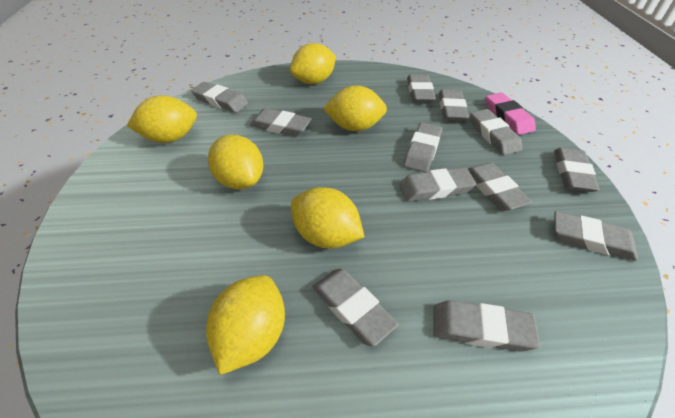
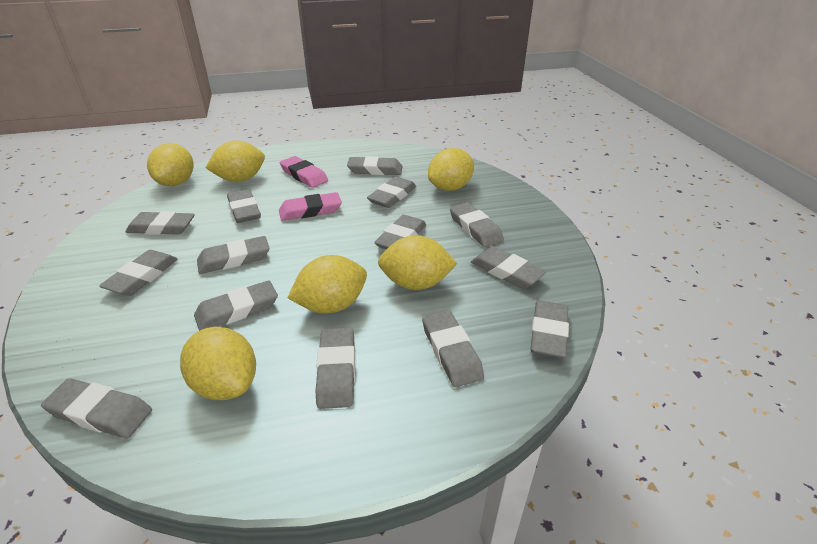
grey eraser: 12 -> 14
pink eraser: 1 -> 2

